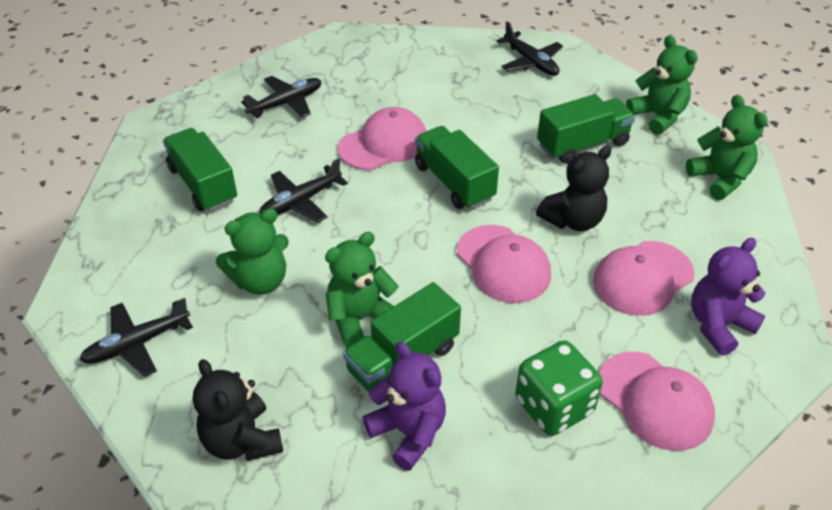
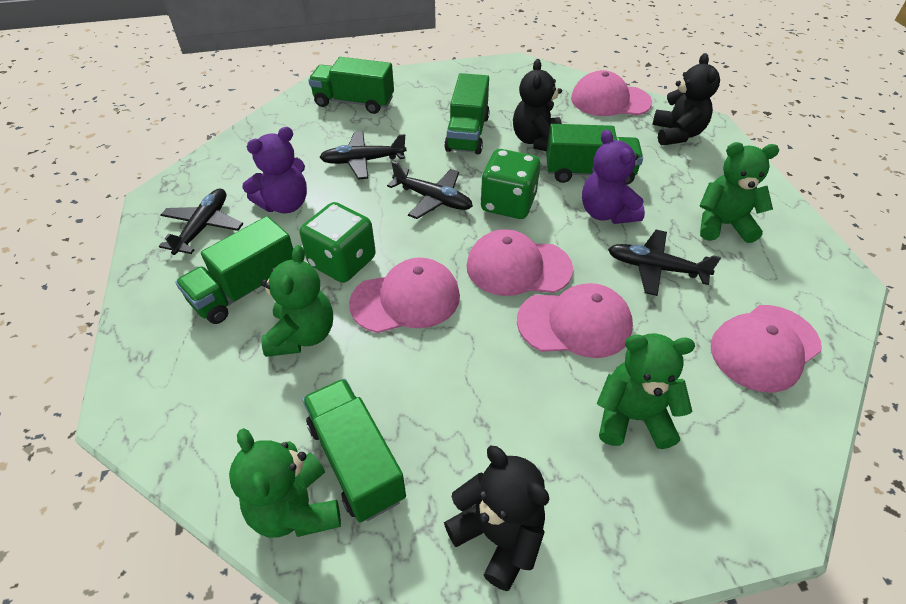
black teddy bear: 2 -> 3
green dice: 1 -> 2
green truck: 4 -> 5
pink cap: 4 -> 5

